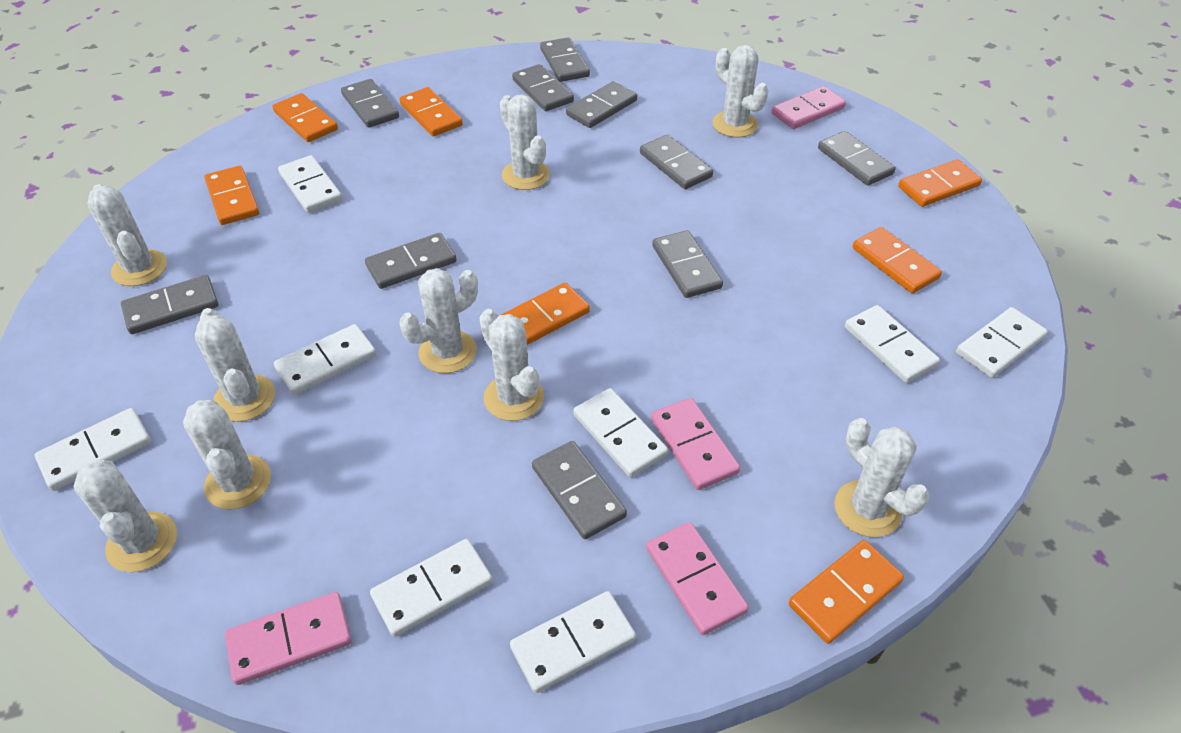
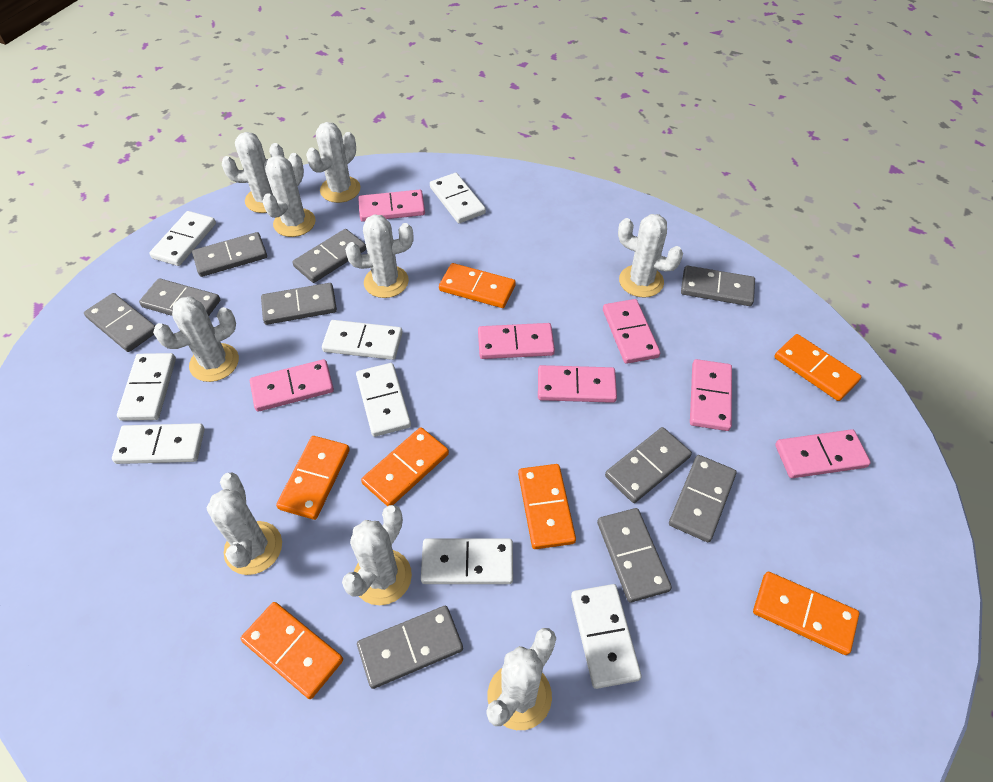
pink domino: 4 -> 7

